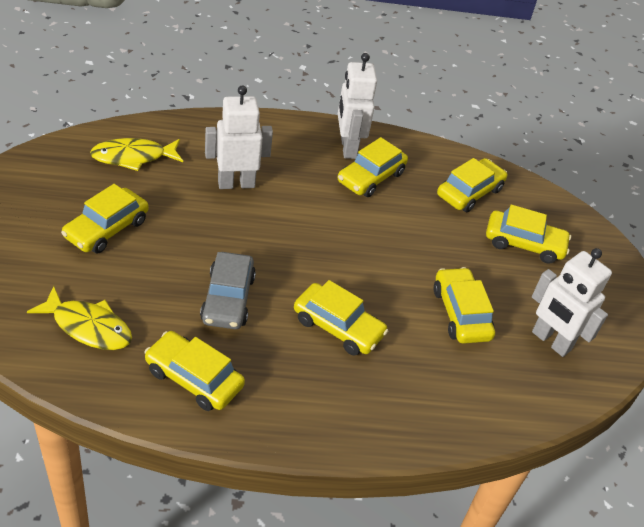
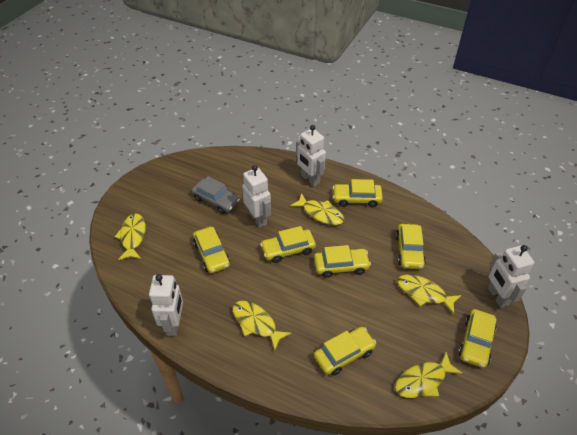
white robot: 3 -> 4
yellow fish: 2 -> 5

